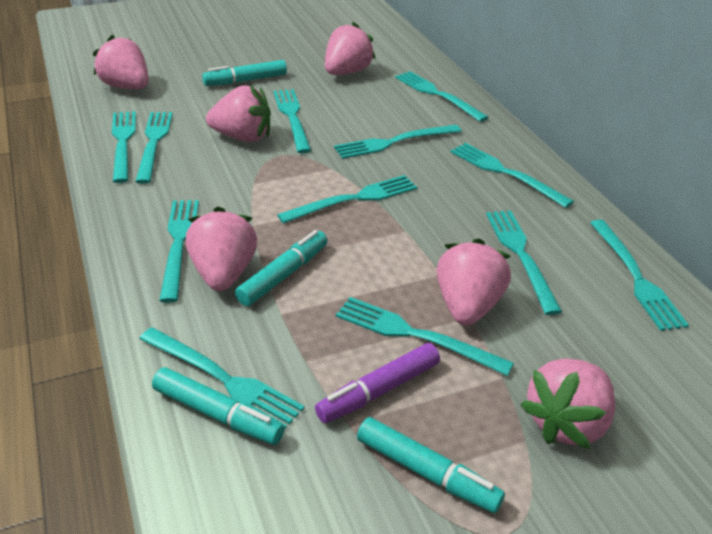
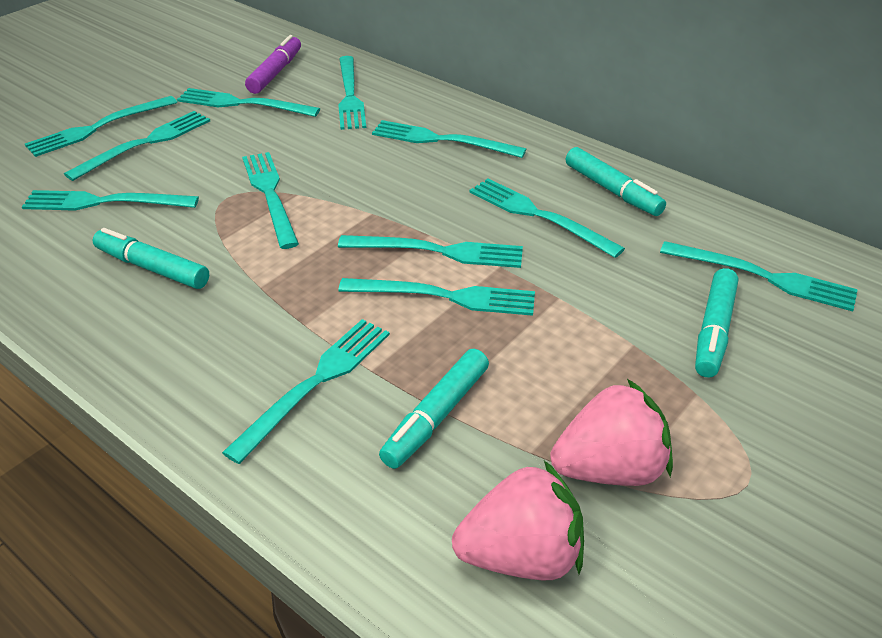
pink strawberry: 6 -> 2

